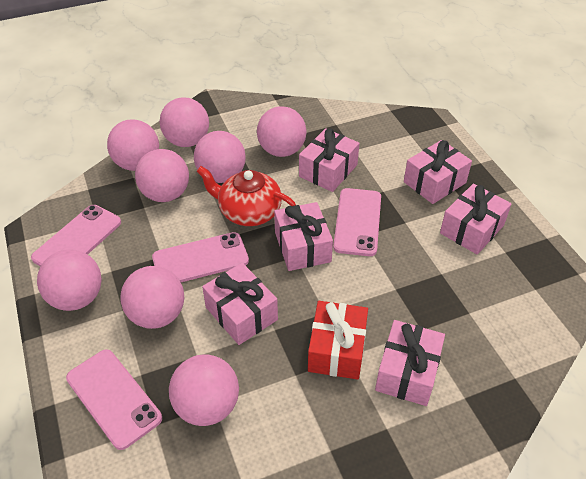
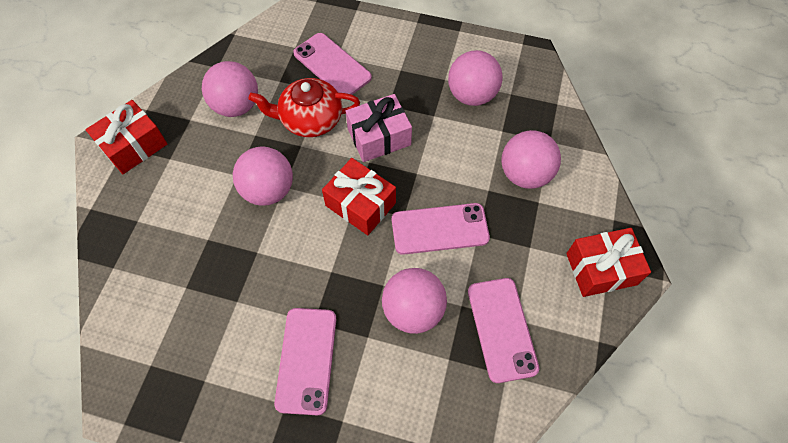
pink ball: 8 -> 5
pink gift: 6 -> 1
red gift: 1 -> 3

